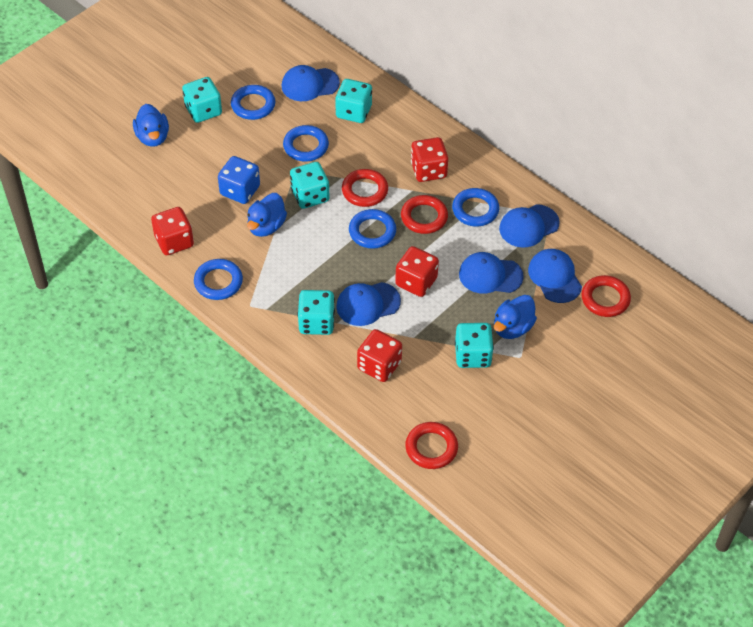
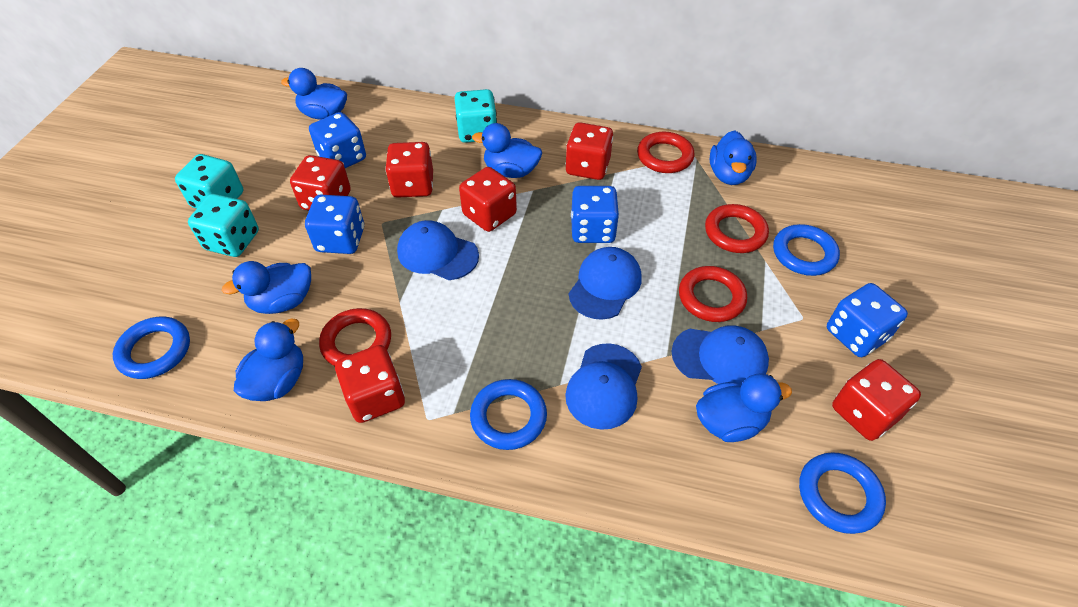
blue cap: 5 -> 4
blue dice: 1 -> 4
blue duck: 3 -> 6
blue ring: 5 -> 4
red dice: 4 -> 6
turquoise dice: 5 -> 3

